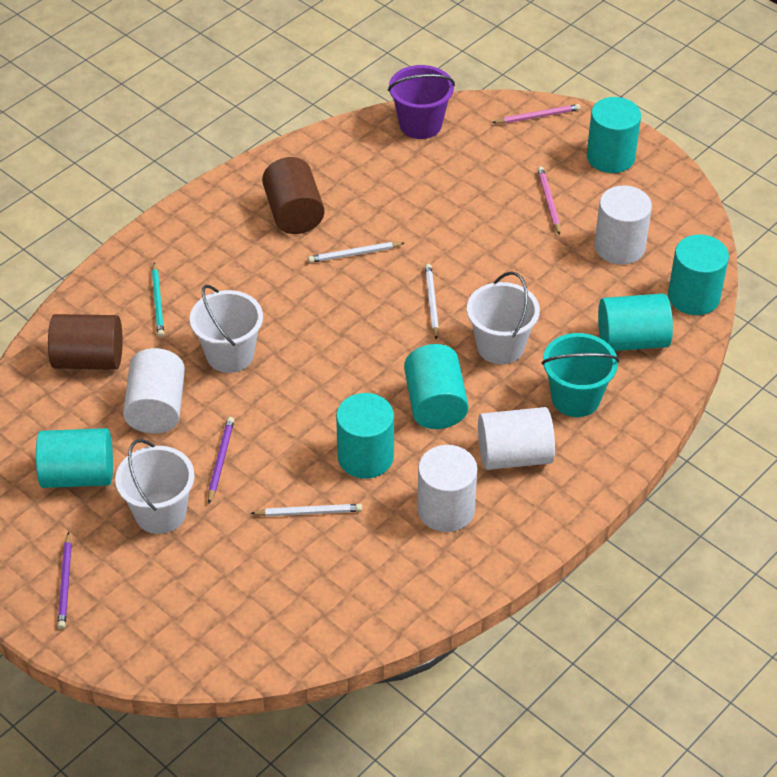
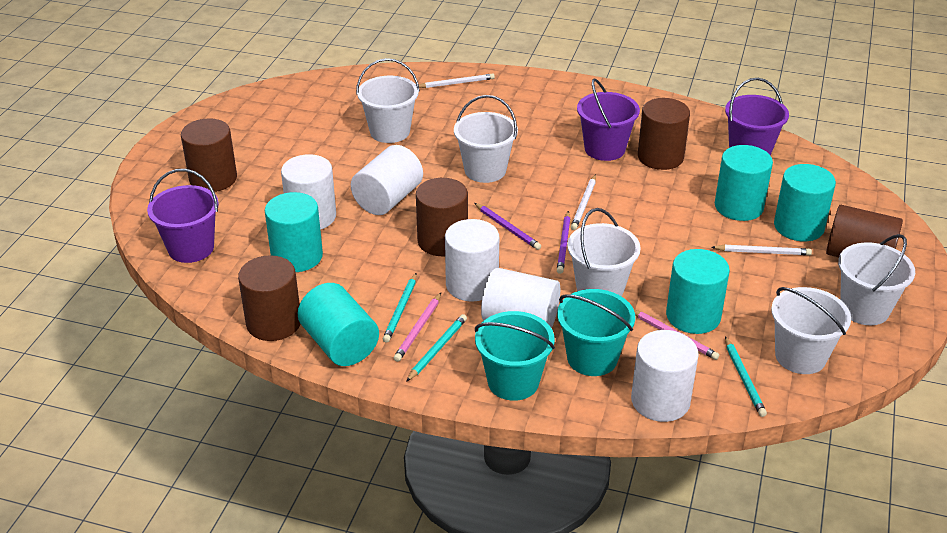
brown cylinder: 2 -> 5
purple bucket: 1 -> 3
turquoise bucket: 1 -> 2
turquoise cylinder: 6 -> 5
turquoise pencil: 1 -> 3
white bucket: 3 -> 5
white cylinder: 4 -> 5

